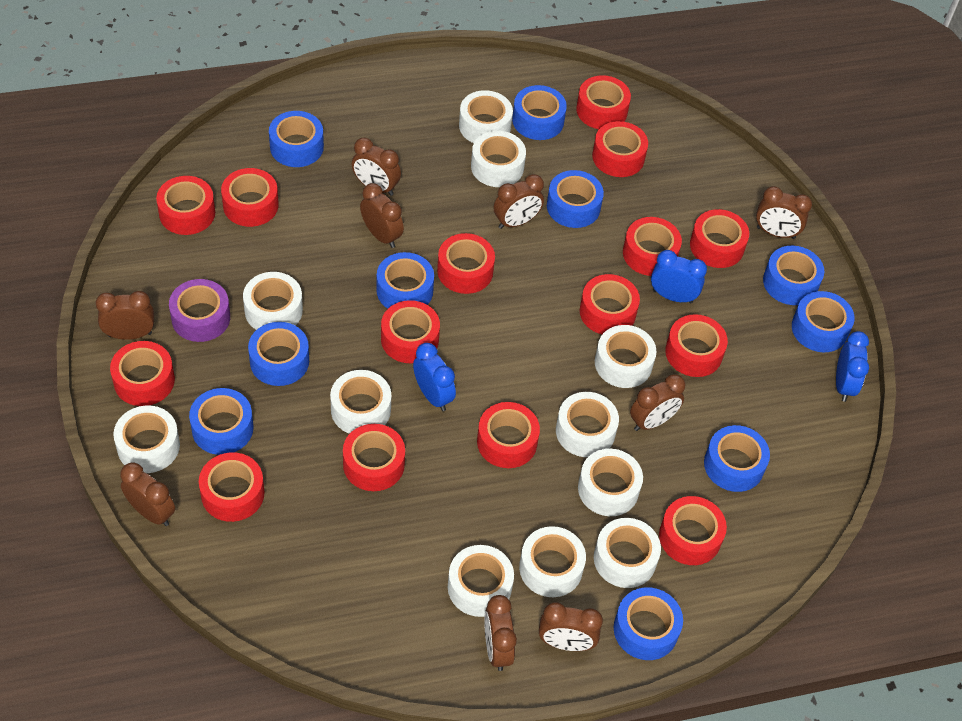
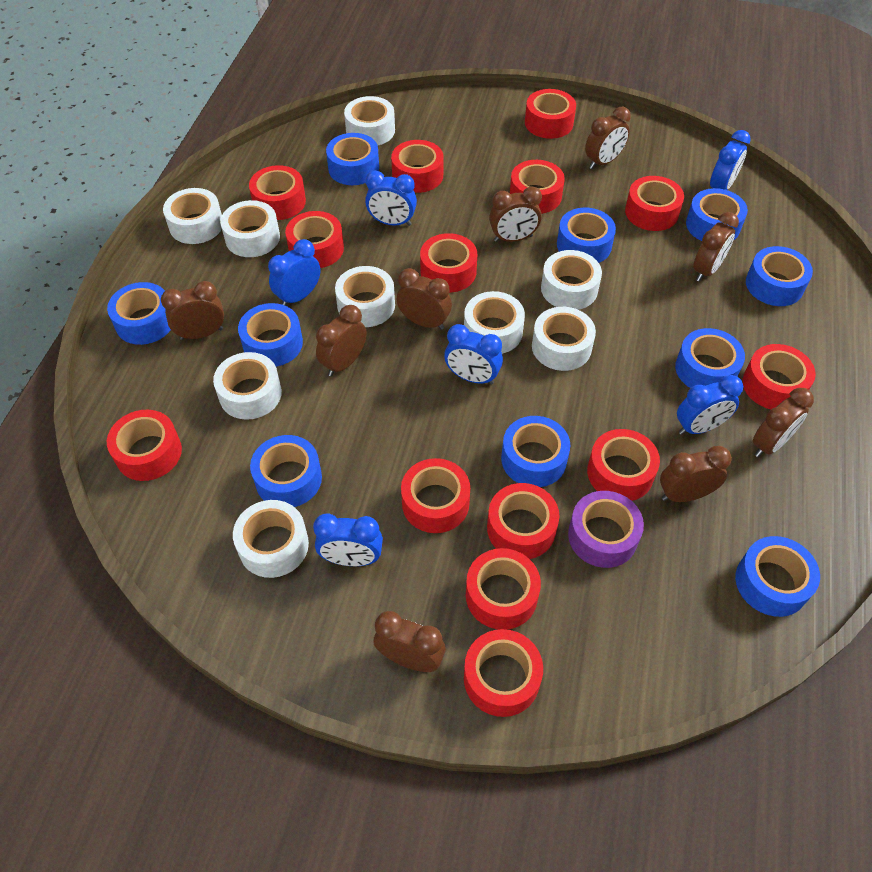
blue clock: 3 -> 6
red tape: 15 -> 14
white tape: 11 -> 9

